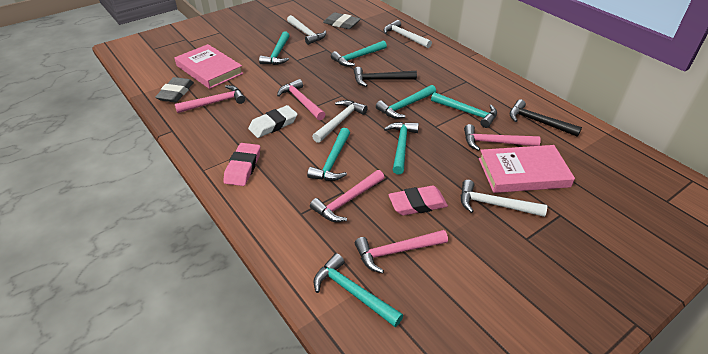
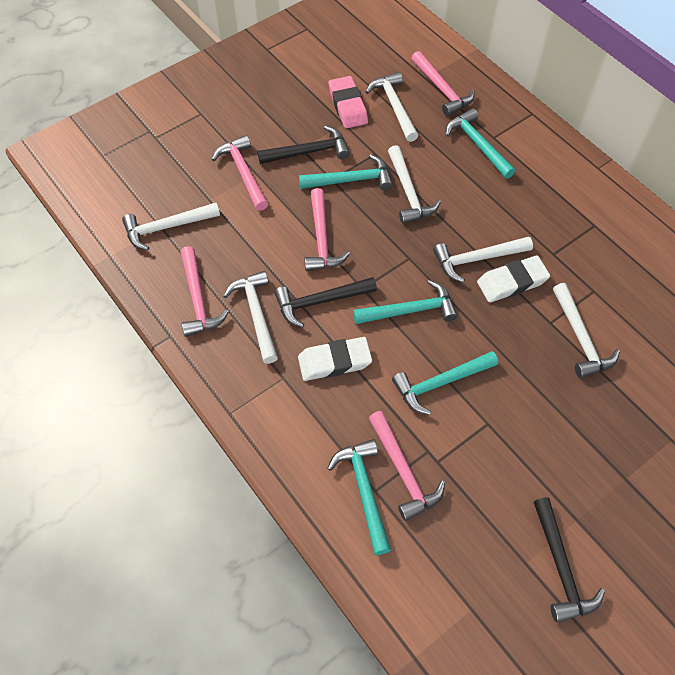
black hammer: 2 -> 3
grey eraser: 2 -> 0
pink book: 2 -> 0
pink eraser: 2 -> 1
turquoise hammer: 7 -> 5
white eraser: 1 -> 2
white hammer: 4 -> 6

